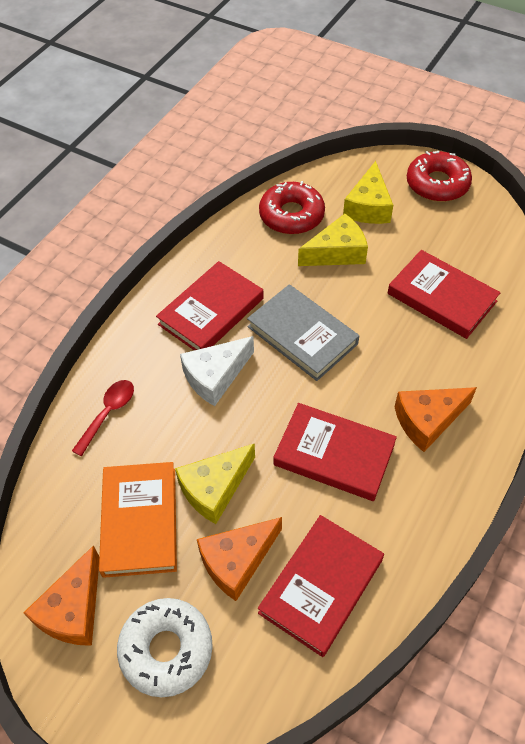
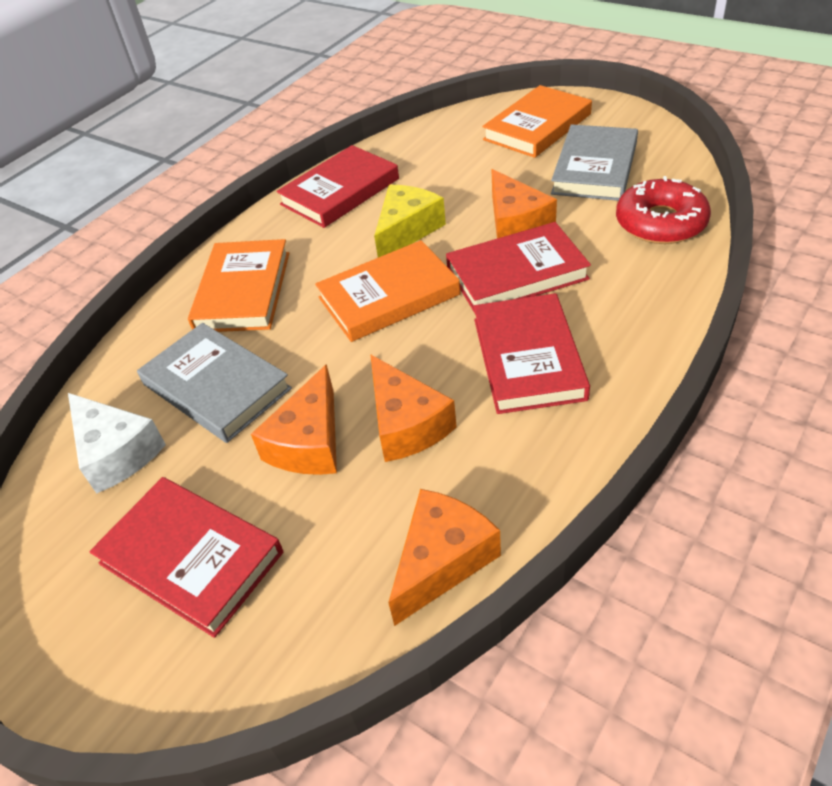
grey book: 1 -> 2
orange book: 1 -> 3
orange cheese: 3 -> 4
red donut: 2 -> 1
red spoon: 1 -> 0
white donut: 1 -> 0
yellow cheese: 3 -> 1

